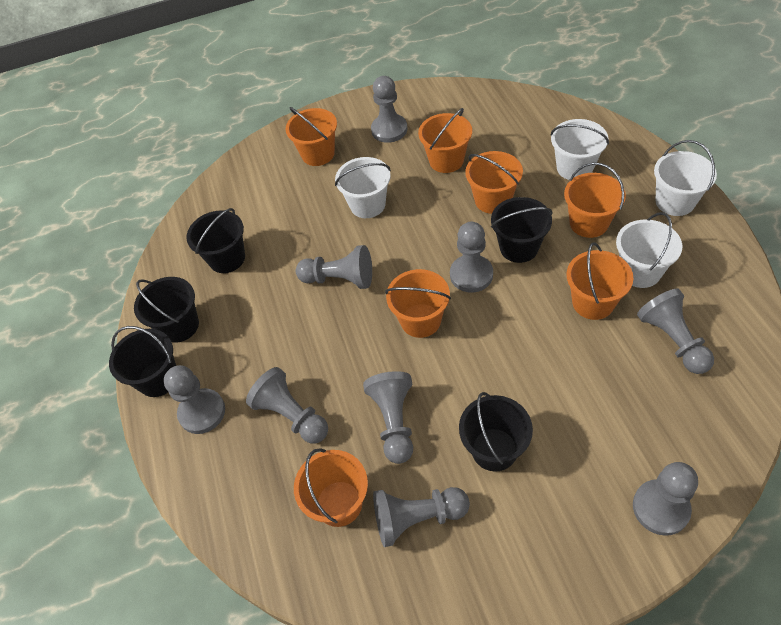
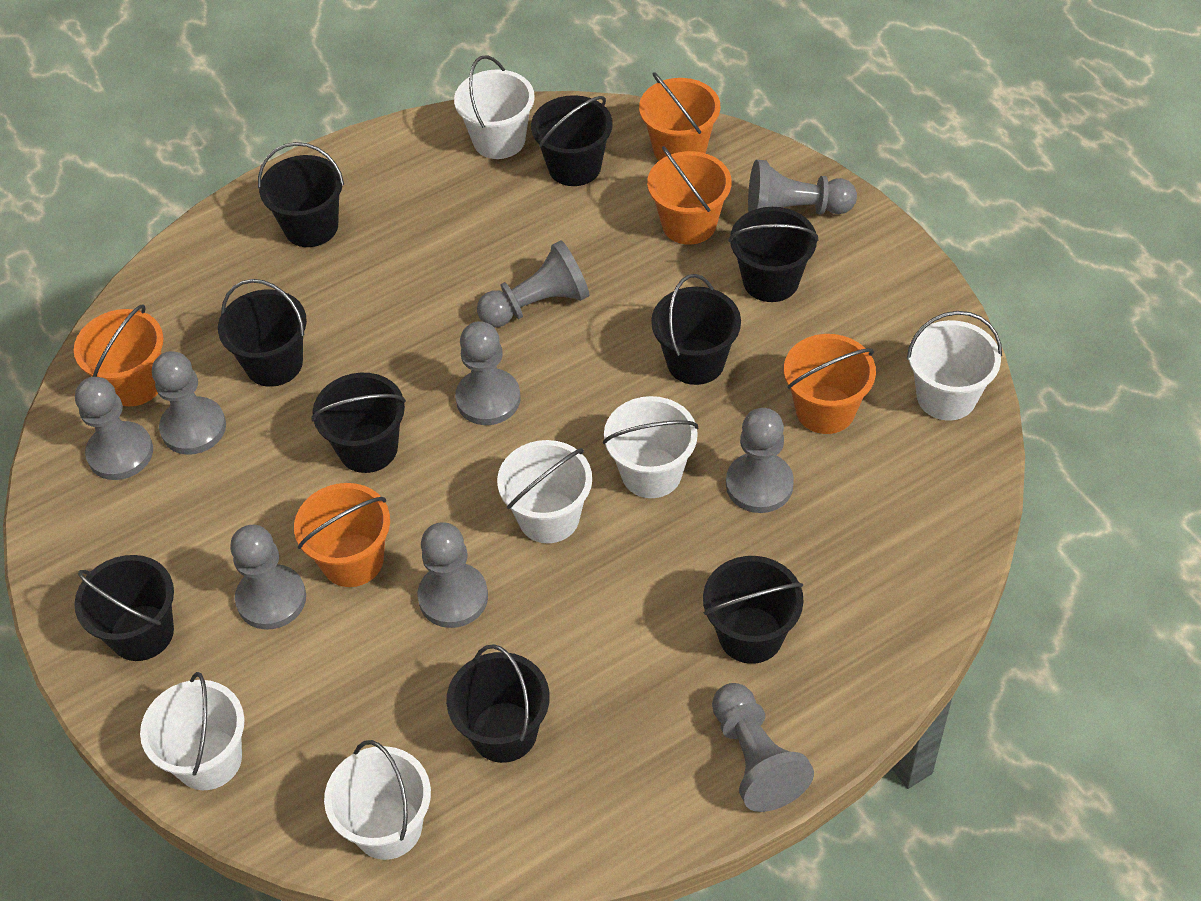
black bucket: 5 -> 9
orange bucket: 7 -> 5
white bucket: 4 -> 6

